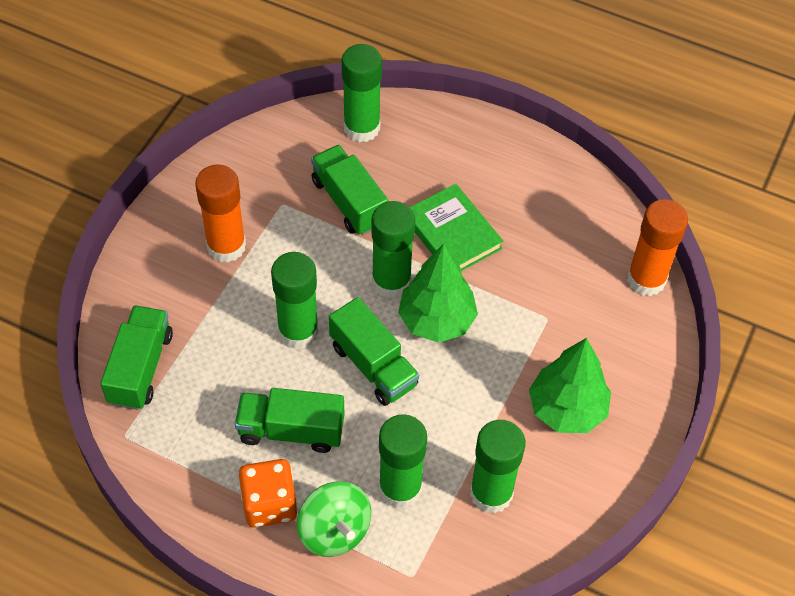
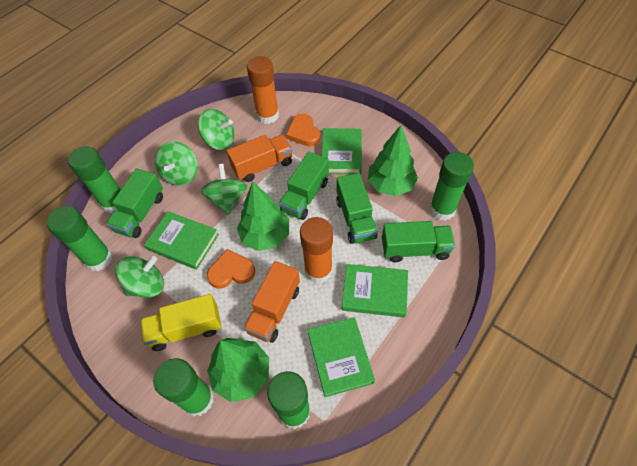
green book: 1 -> 4
green spinning top: 1 -> 4
green tree: 2 -> 3
orange dice: 1 -> 0
orange heart: 0 -> 2
orange truck: 0 -> 2
yellow truck: 0 -> 1

